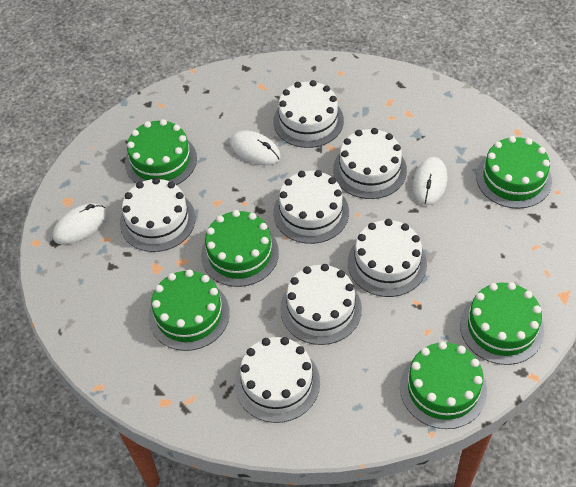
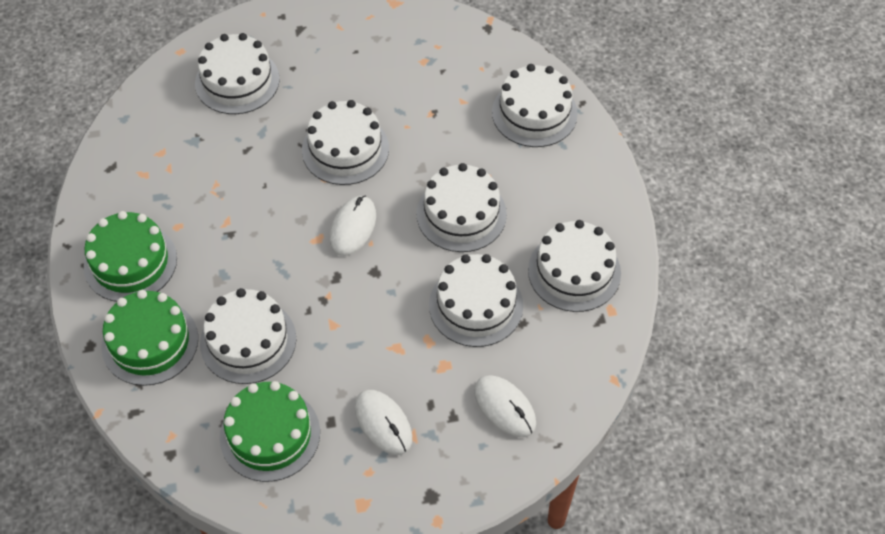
green cake: 6 -> 3

